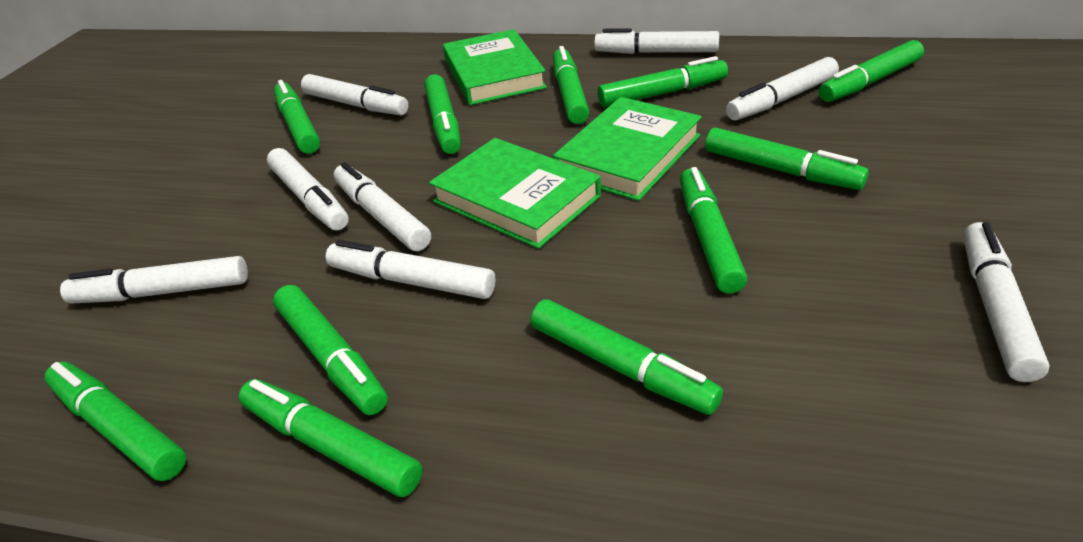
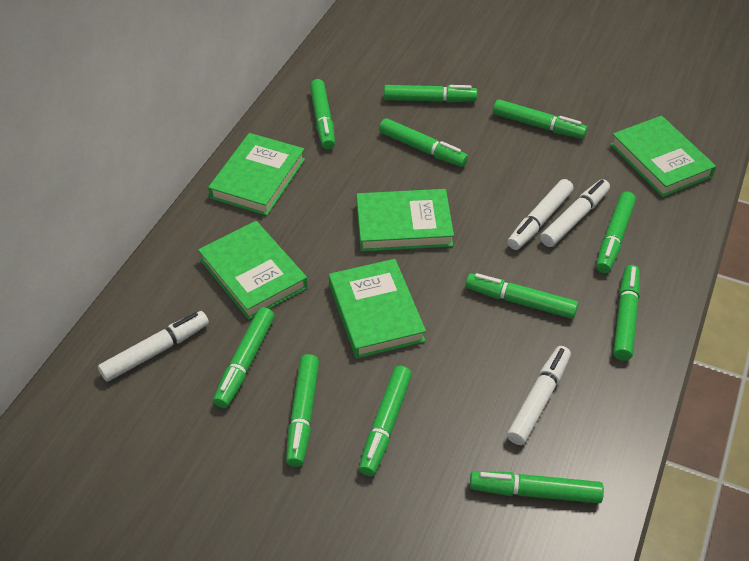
green book: 3 -> 5
white marker: 8 -> 4

